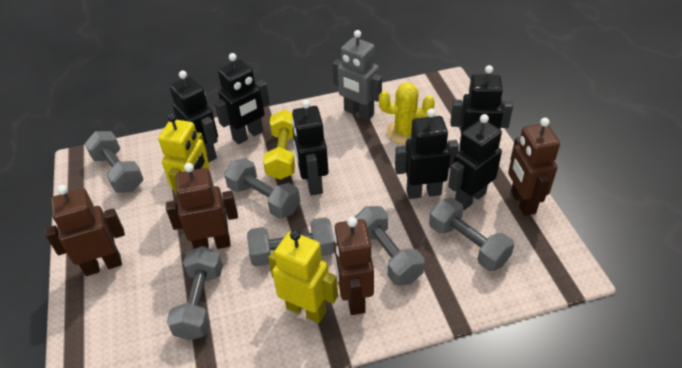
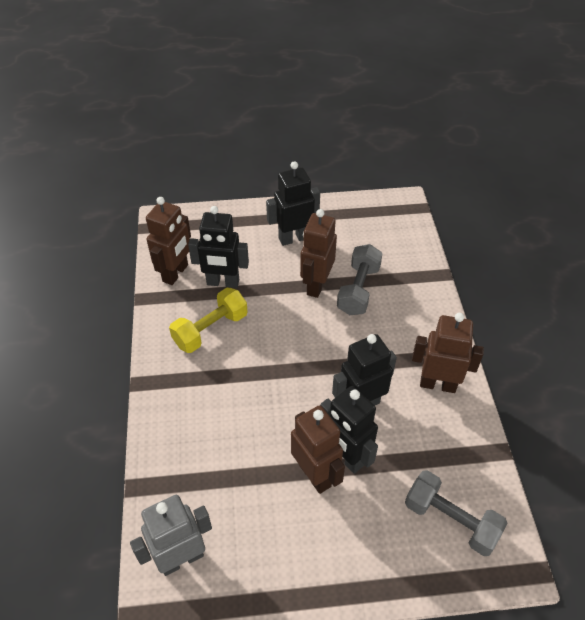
black robot: 6 -> 4
grey dumbbell: 6 -> 2
yellow cactus: 1 -> 0
yellow robot: 2 -> 0

